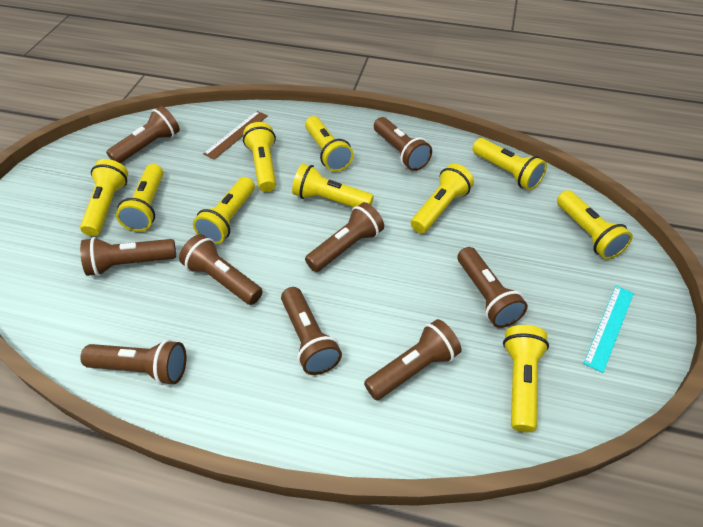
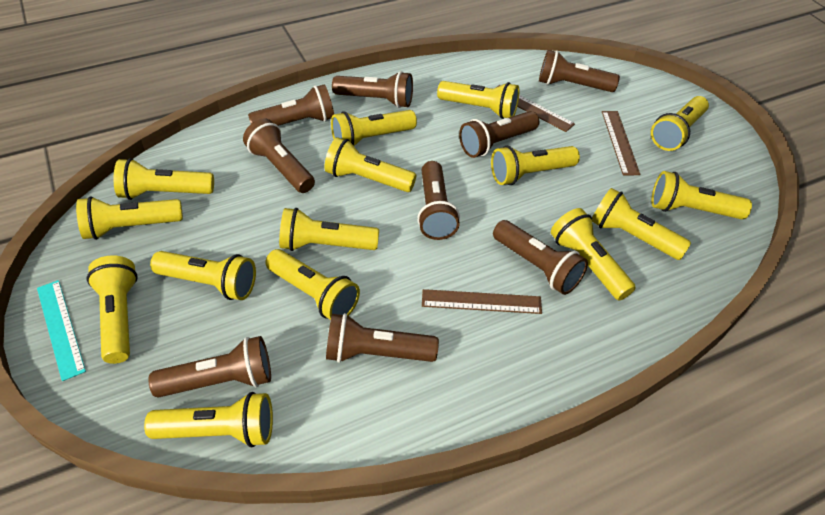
brown ruler: 1 -> 3
yellow flashlight: 10 -> 15

